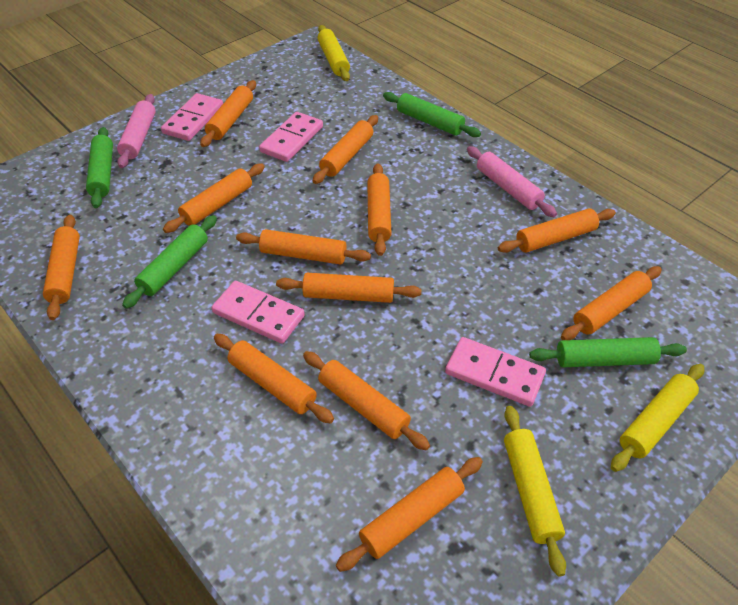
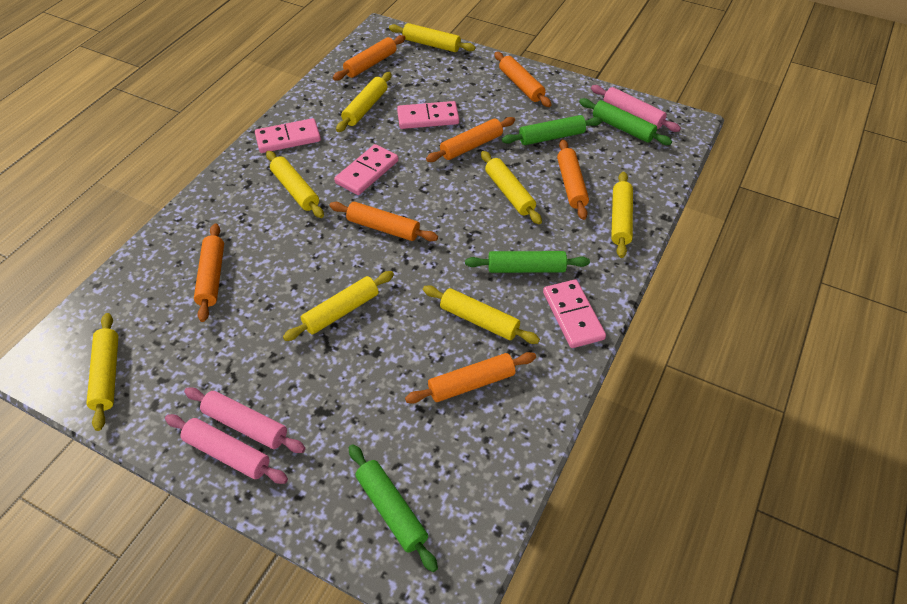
orange rolling pin: 12 -> 7
pink rolling pin: 2 -> 3
yellow rolling pin: 3 -> 8

